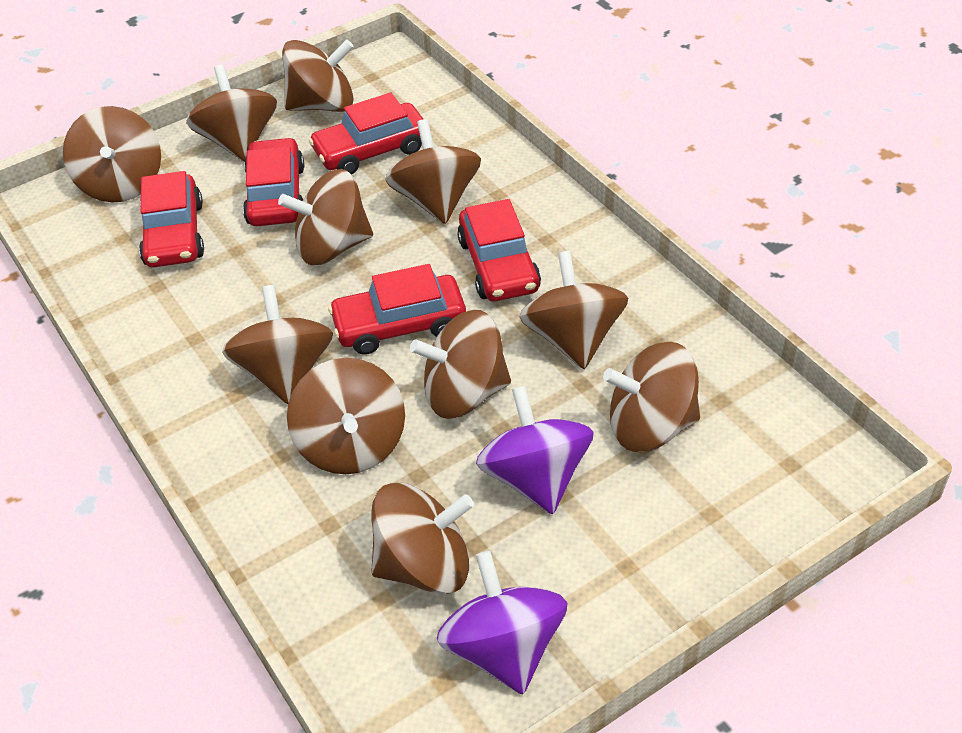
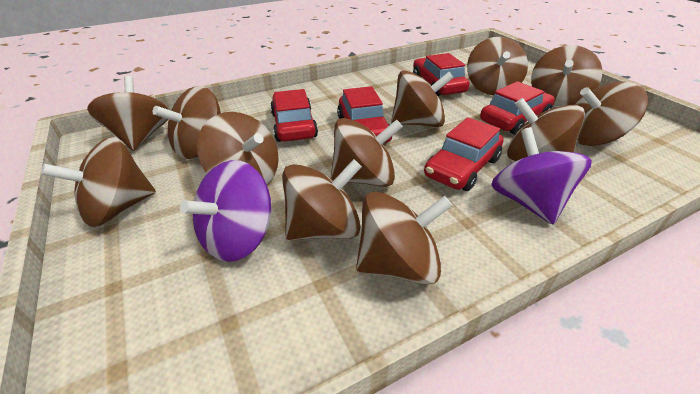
brown spinning top: 11 -> 12

